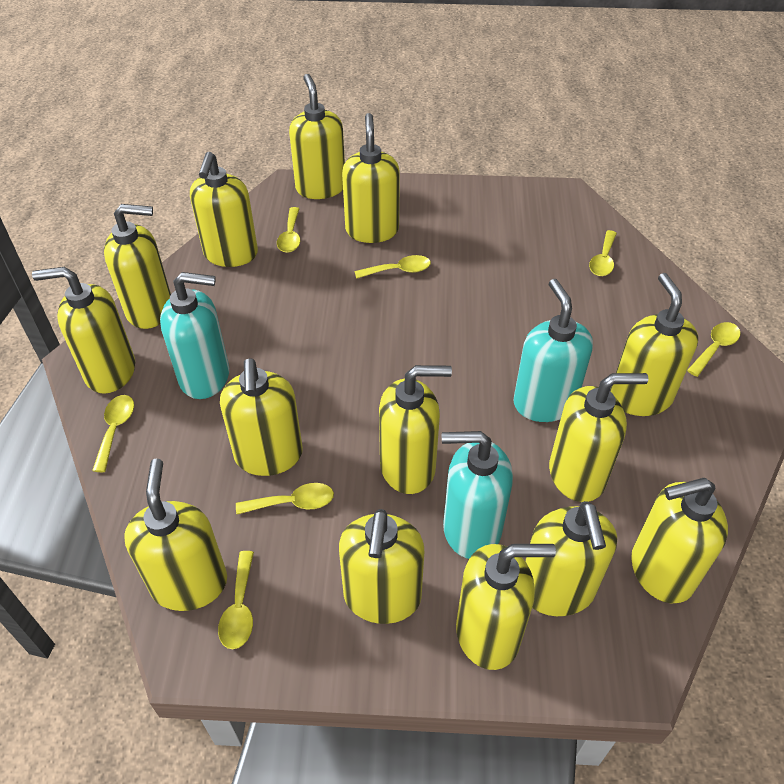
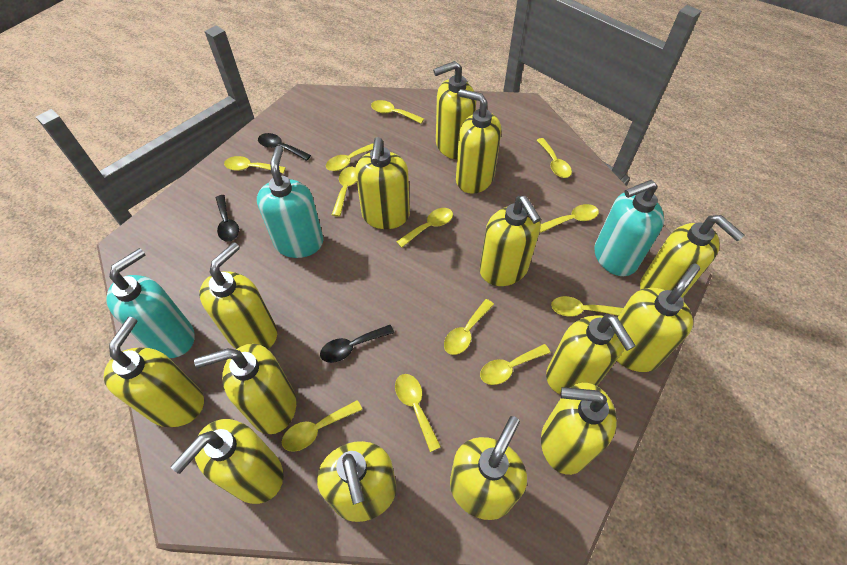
black spoon: 0 -> 3
yellow spoon: 7 -> 12

